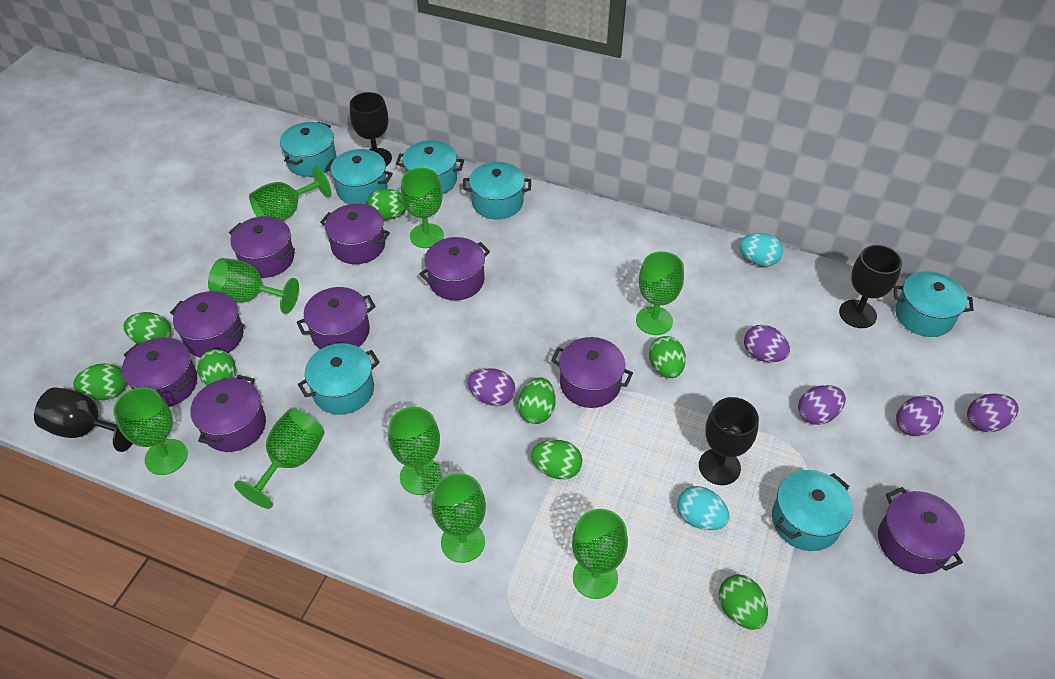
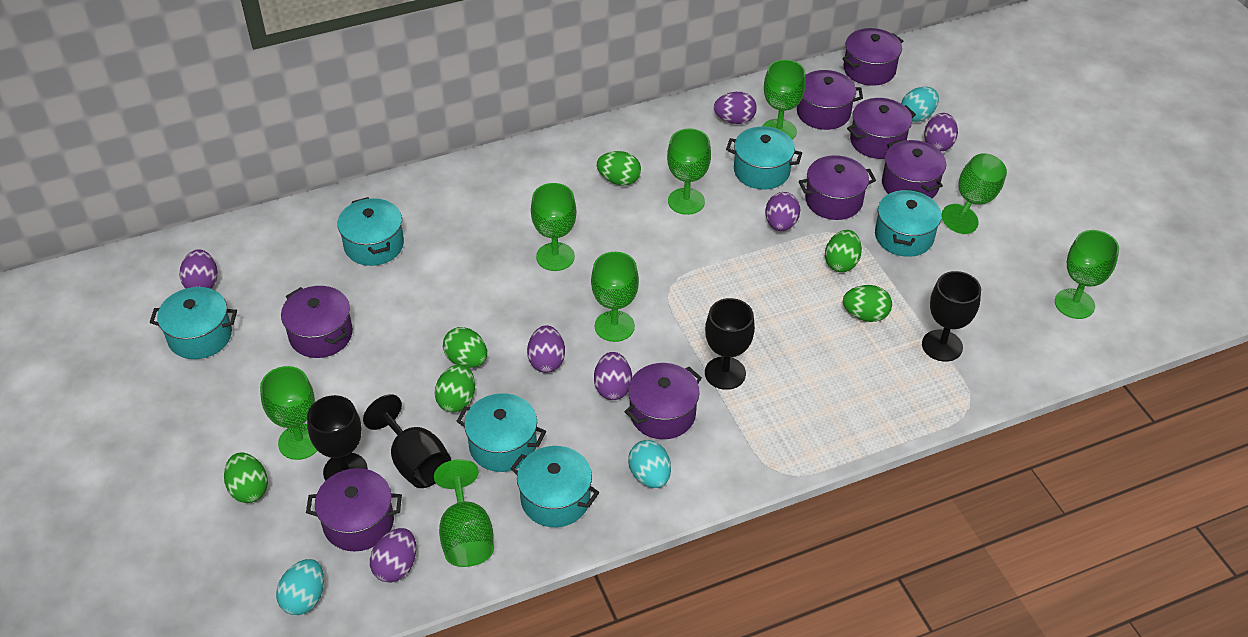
green egg: 8 -> 6
green goblet: 9 -> 8
purple egg: 5 -> 7
purple pot: 9 -> 8
turquoise egg: 2 -> 3
turquoise pot: 7 -> 6

